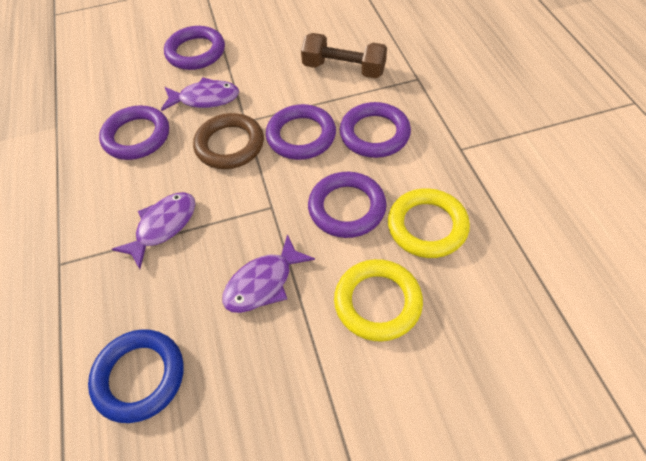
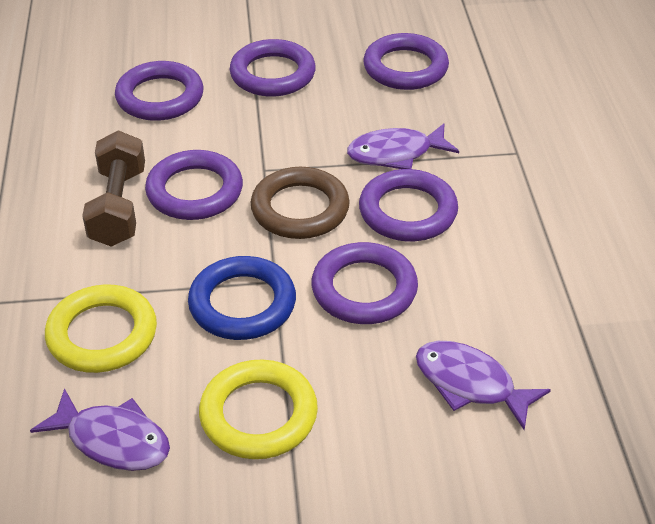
purple ring: 5 -> 6

